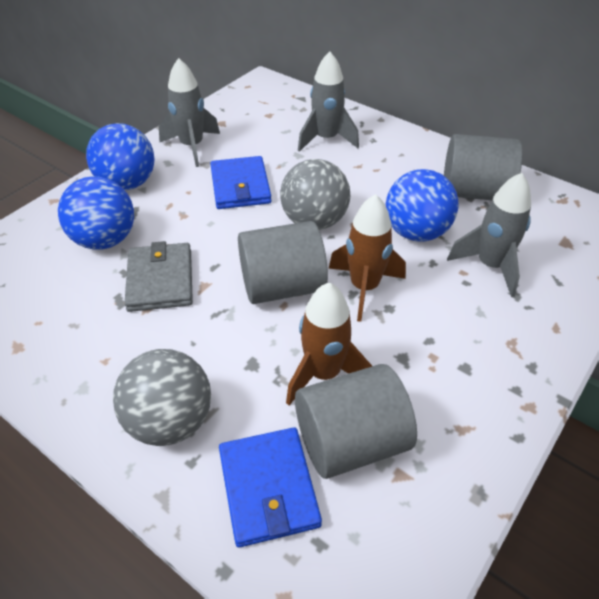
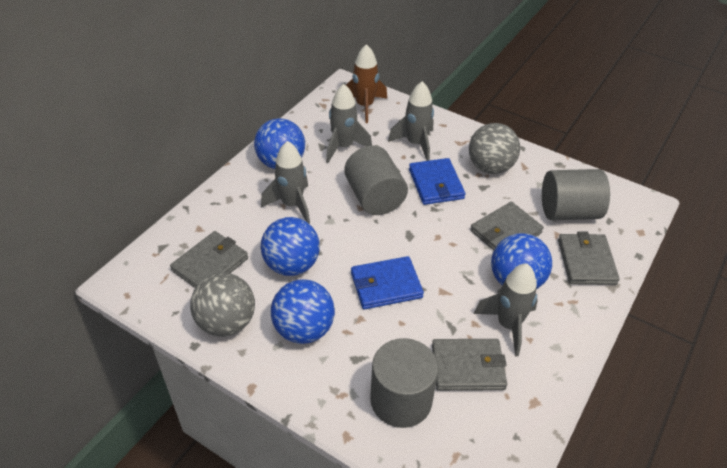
blue ball: 3 -> 4
brown rocket: 2 -> 1
grey rocket: 3 -> 4
grey wallet: 1 -> 4

